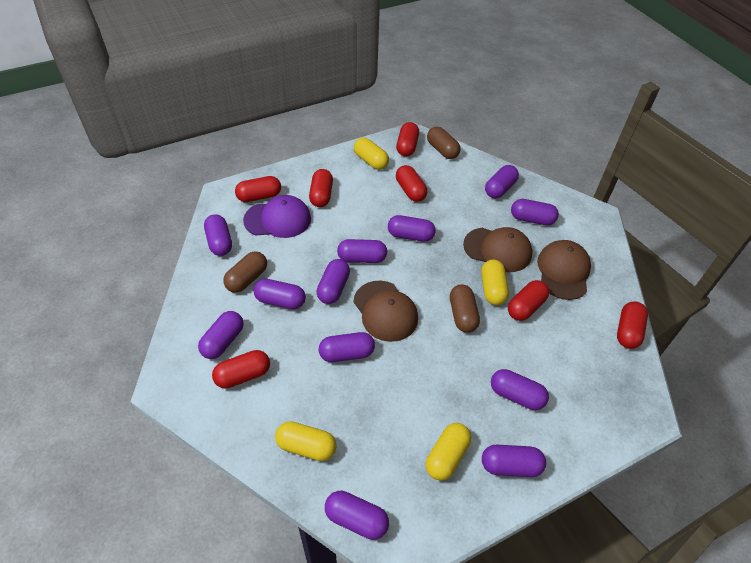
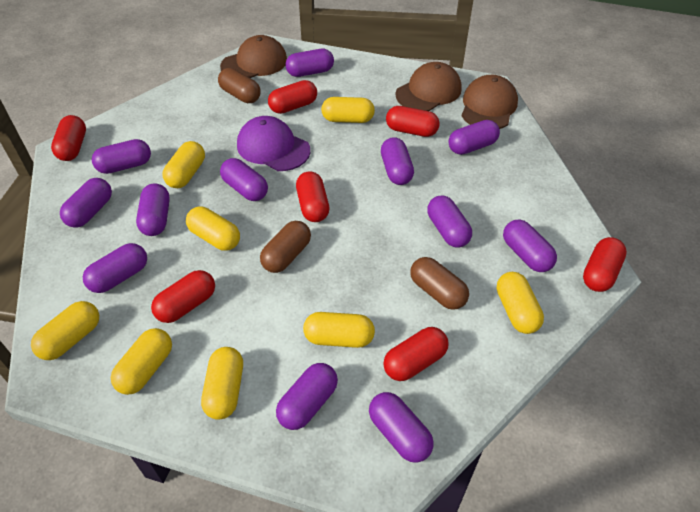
yellow capsule: 4 -> 8

